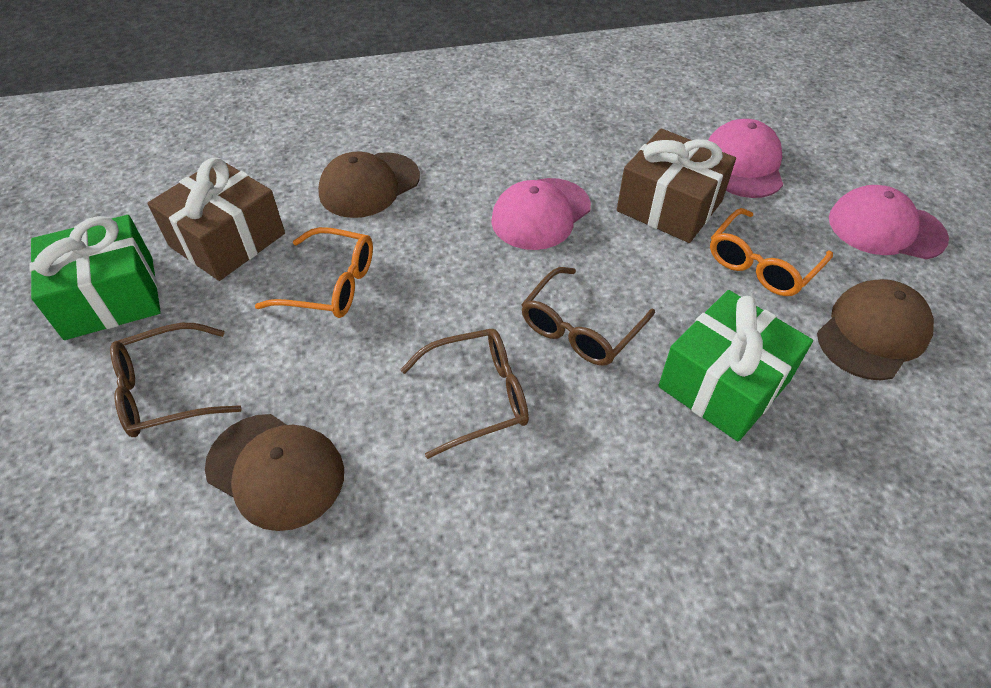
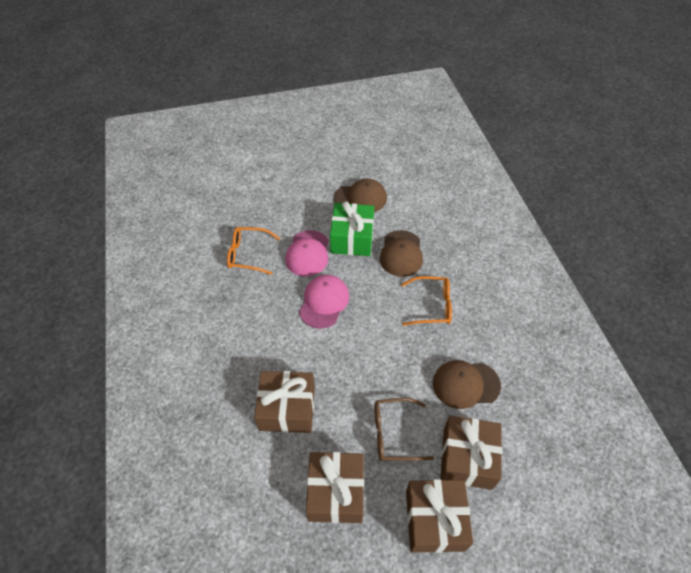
brown gift: 2 -> 4
brown glasses: 3 -> 1
green gift: 2 -> 1
pink cap: 3 -> 2

